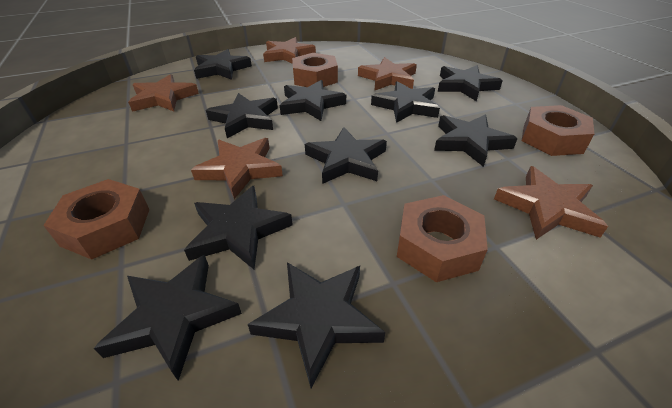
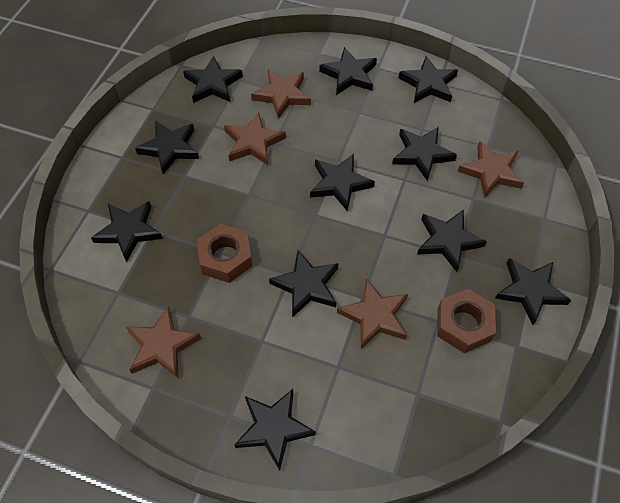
black star: 10 -> 11
brown nut: 4 -> 2

